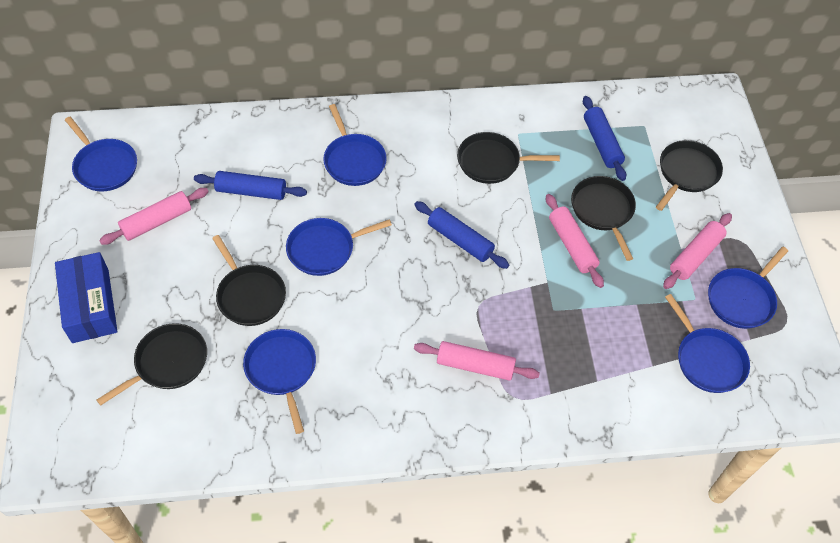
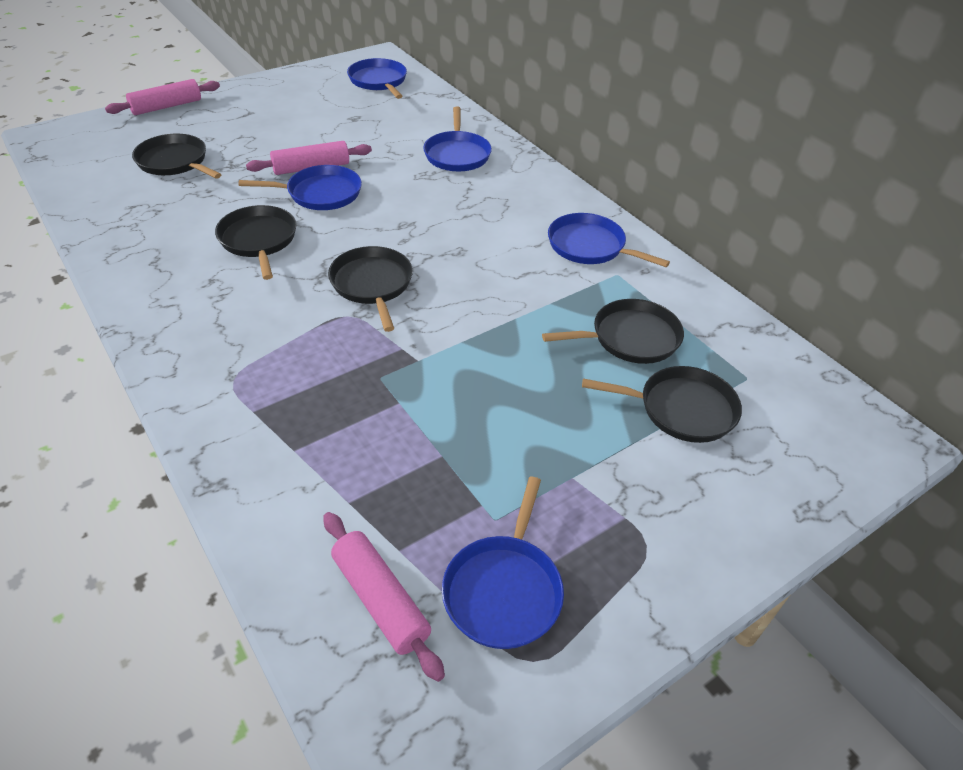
blue box: 1 -> 0
blue pan: 6 -> 5
blue rolling pin: 3 -> 0
pink rolling pin: 4 -> 3

